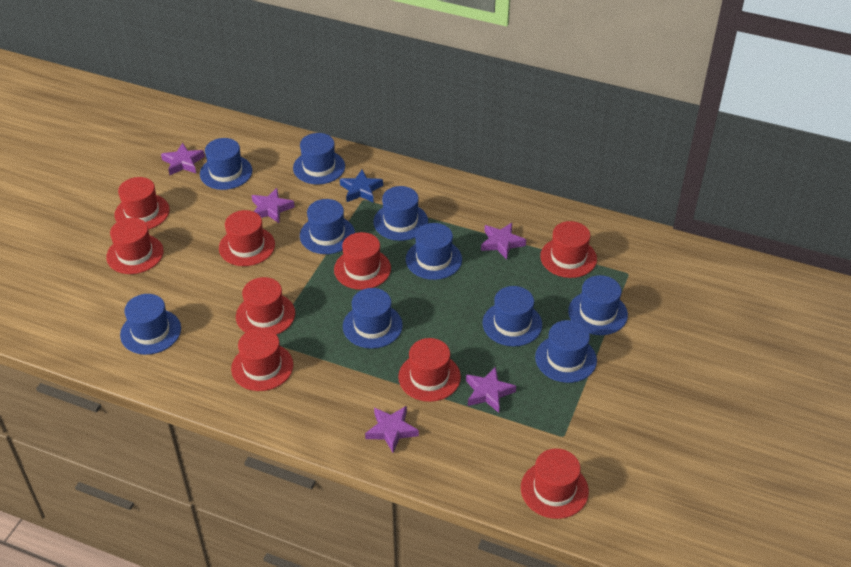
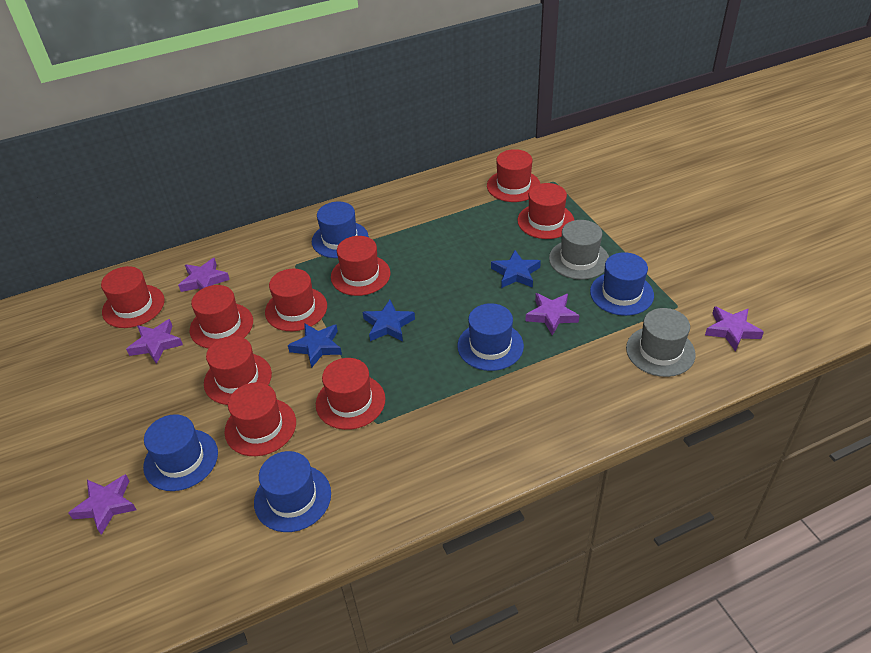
blue hat: 10 -> 5
blue star: 1 -> 3
grey hat: 0 -> 2

